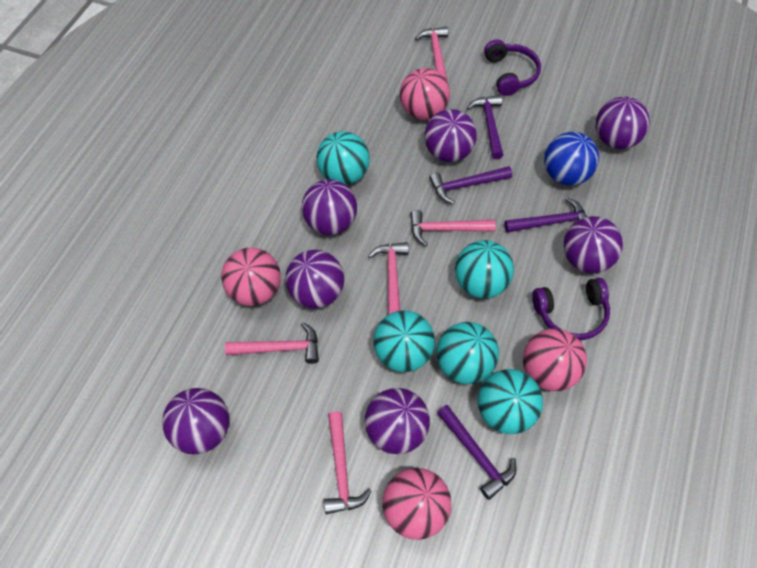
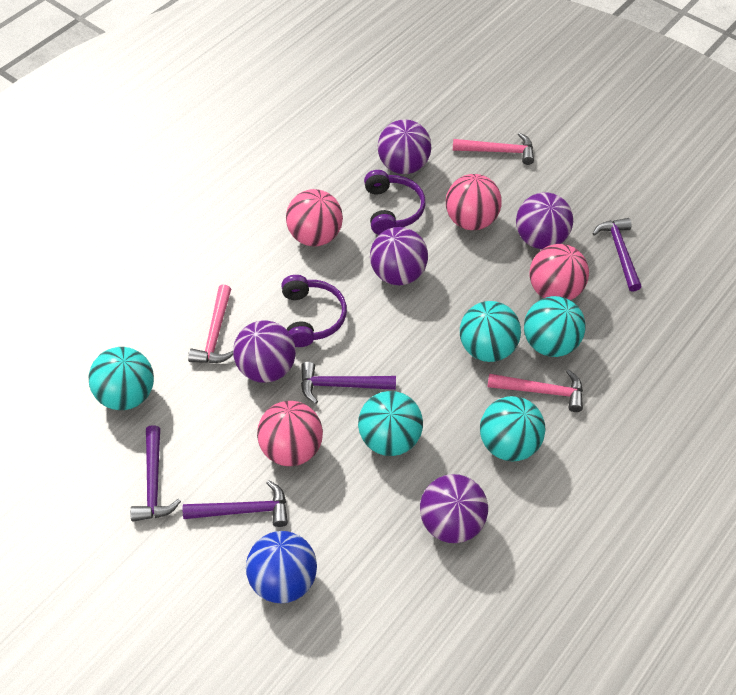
pink hammer: 5 -> 3
purple ball: 7 -> 5

